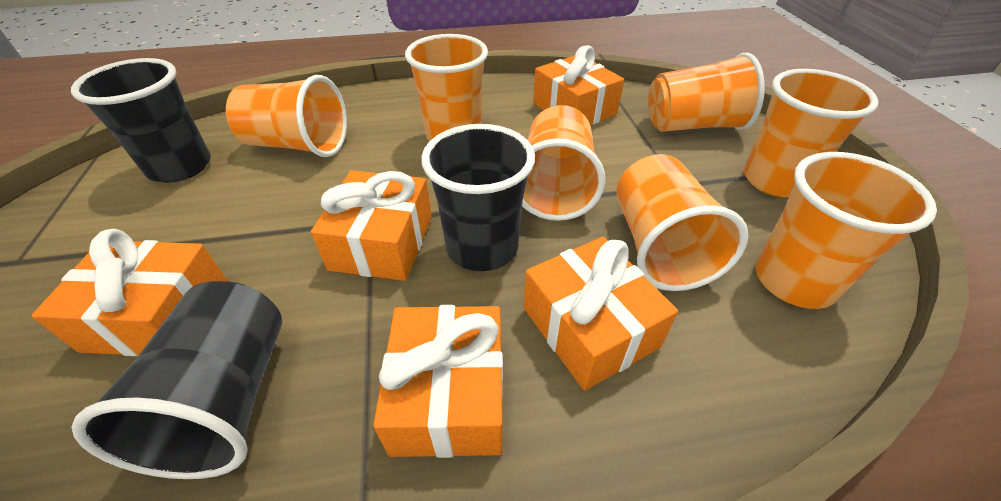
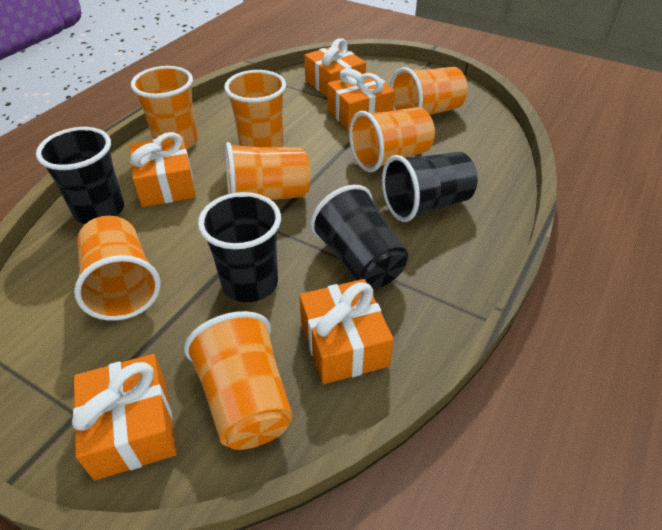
black cup: 3 -> 4

